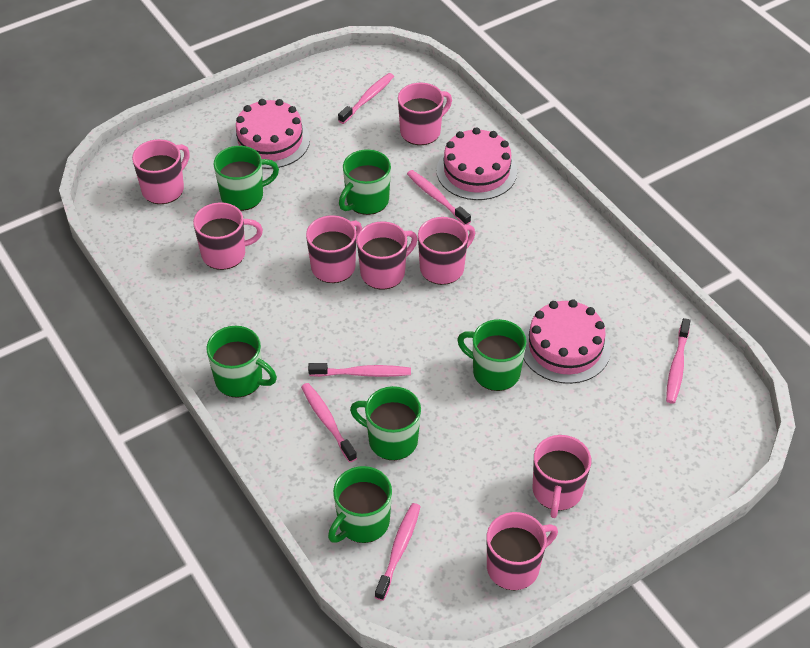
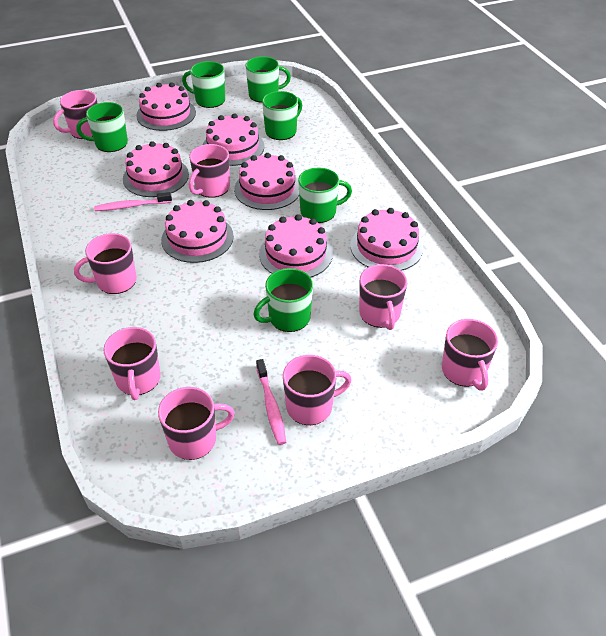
pink cake: 3 -> 7
pink toothbrush: 6 -> 2

